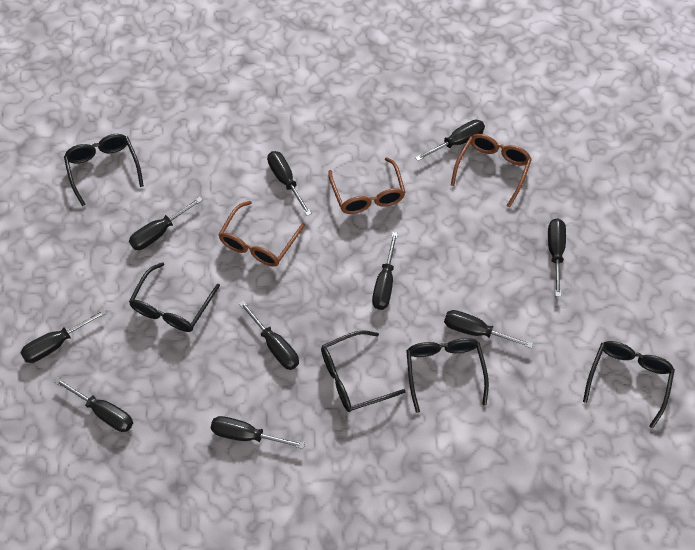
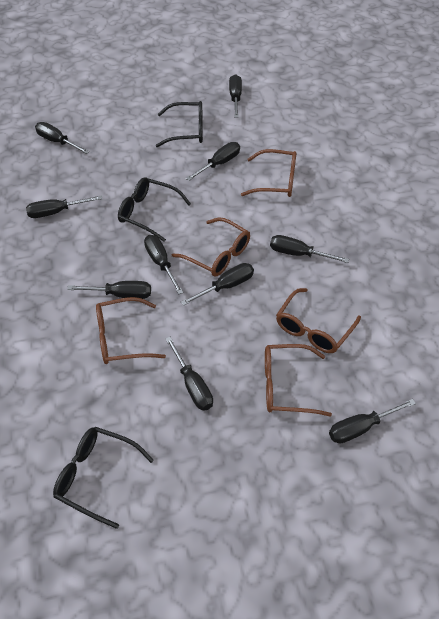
black glasses: 5 -> 3
brown glasses: 3 -> 5

